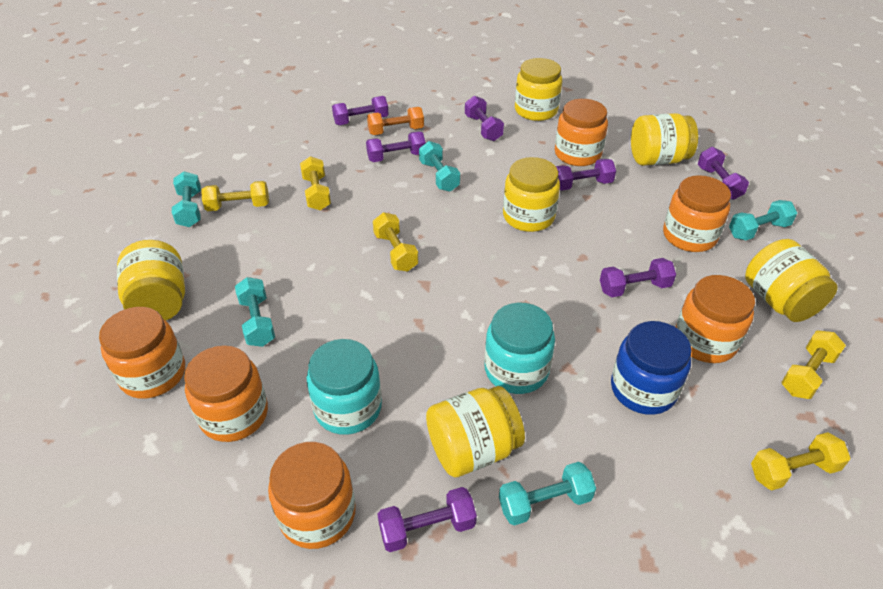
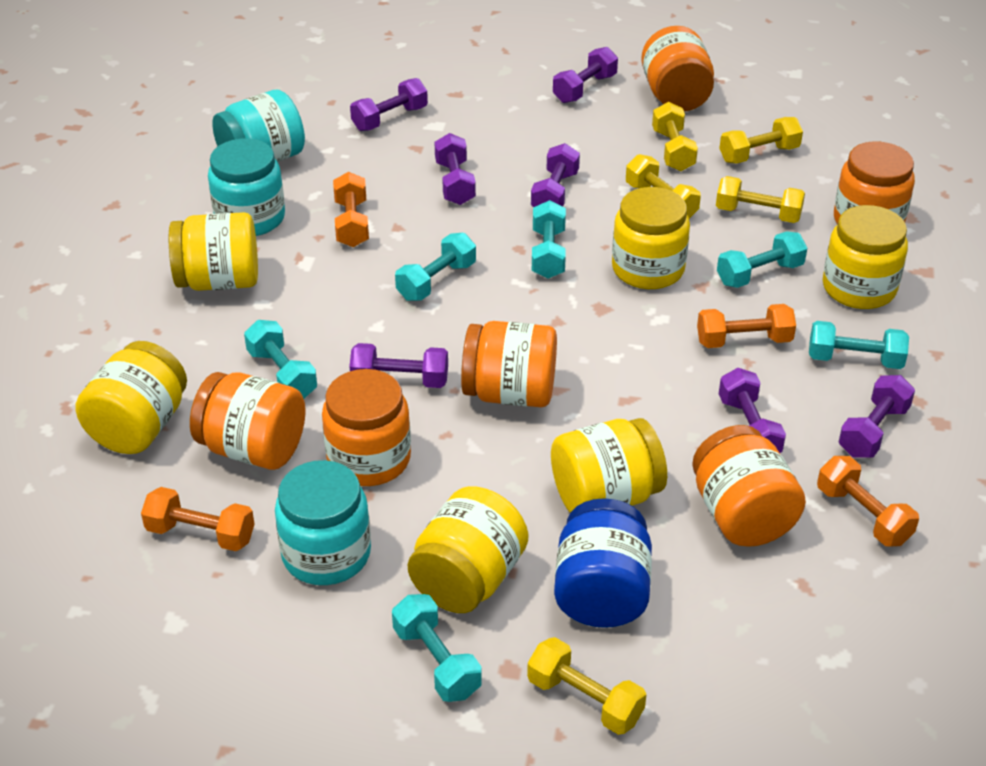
orange dumbbell: 1 -> 4
turquoise dumbbell: 5 -> 6
turquoise jar: 2 -> 3

